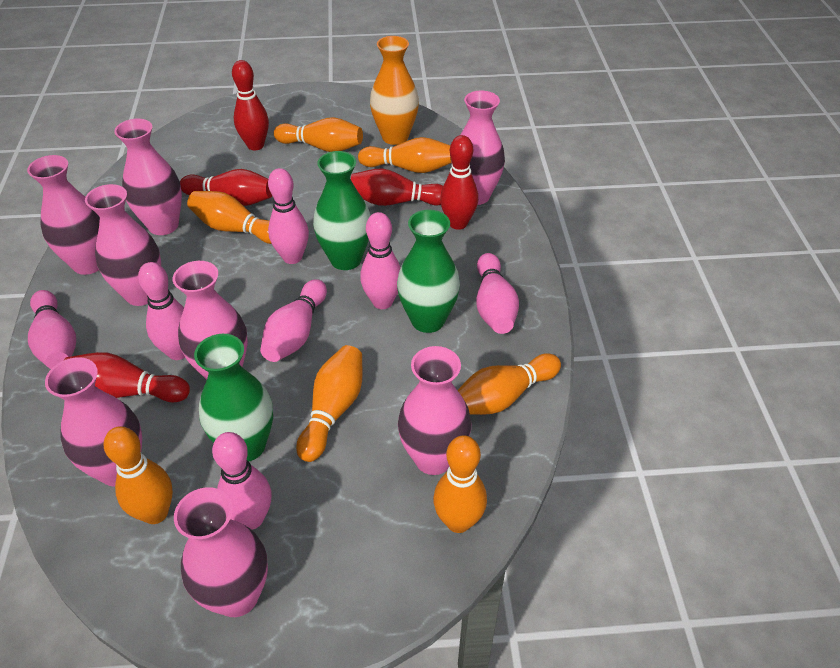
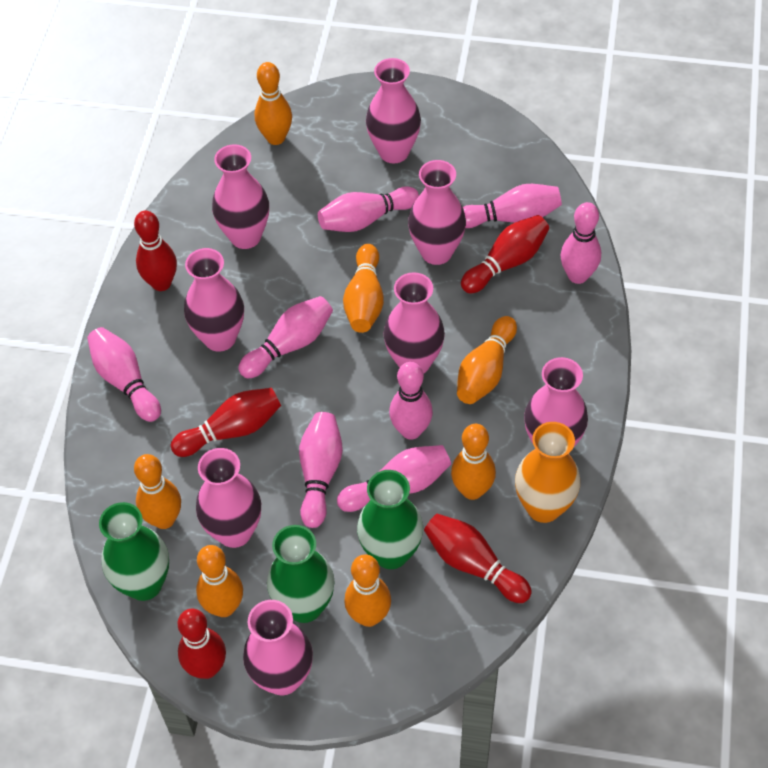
pink bowling pin: 7 -> 8

